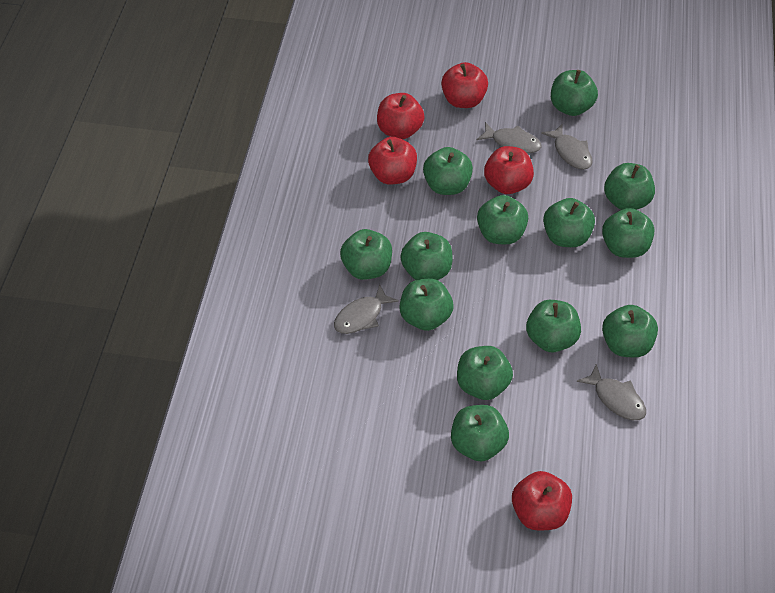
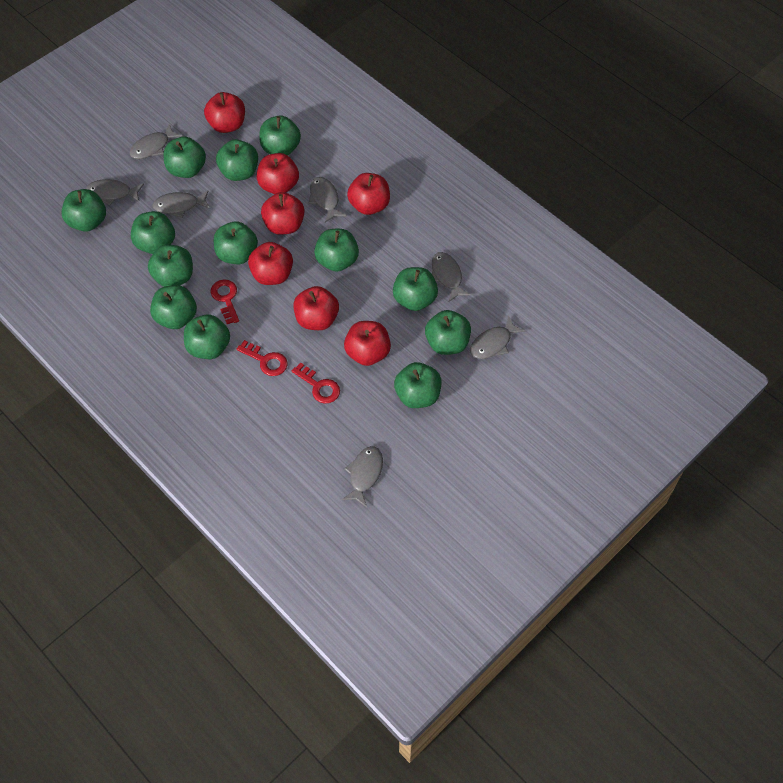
grey fish: 4 -> 7
red apple: 5 -> 7
red key: 0 -> 3

